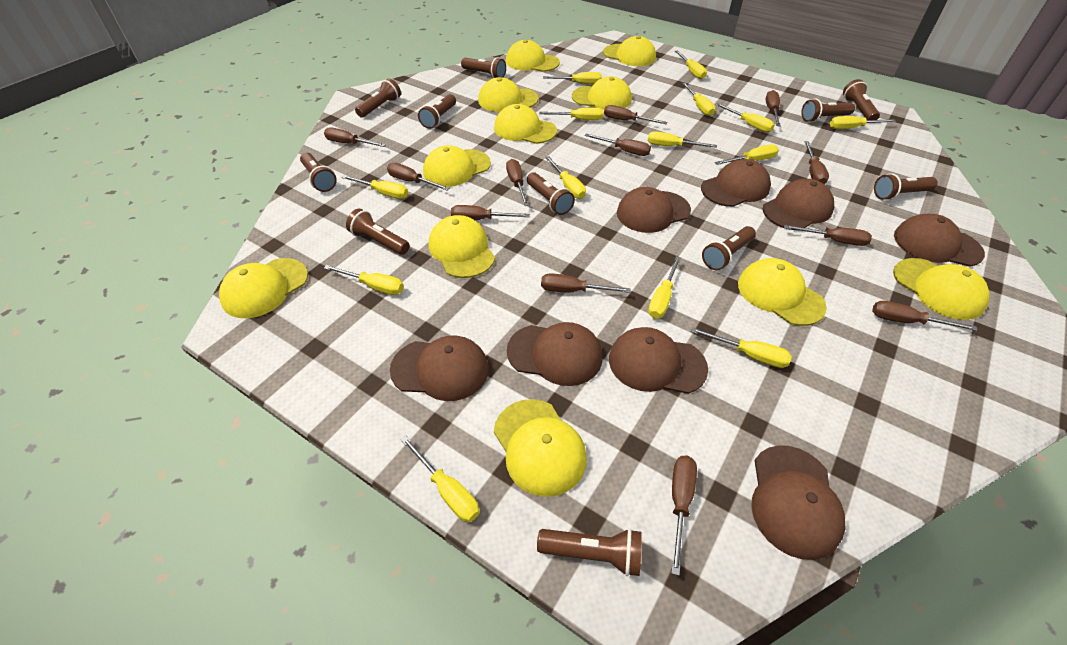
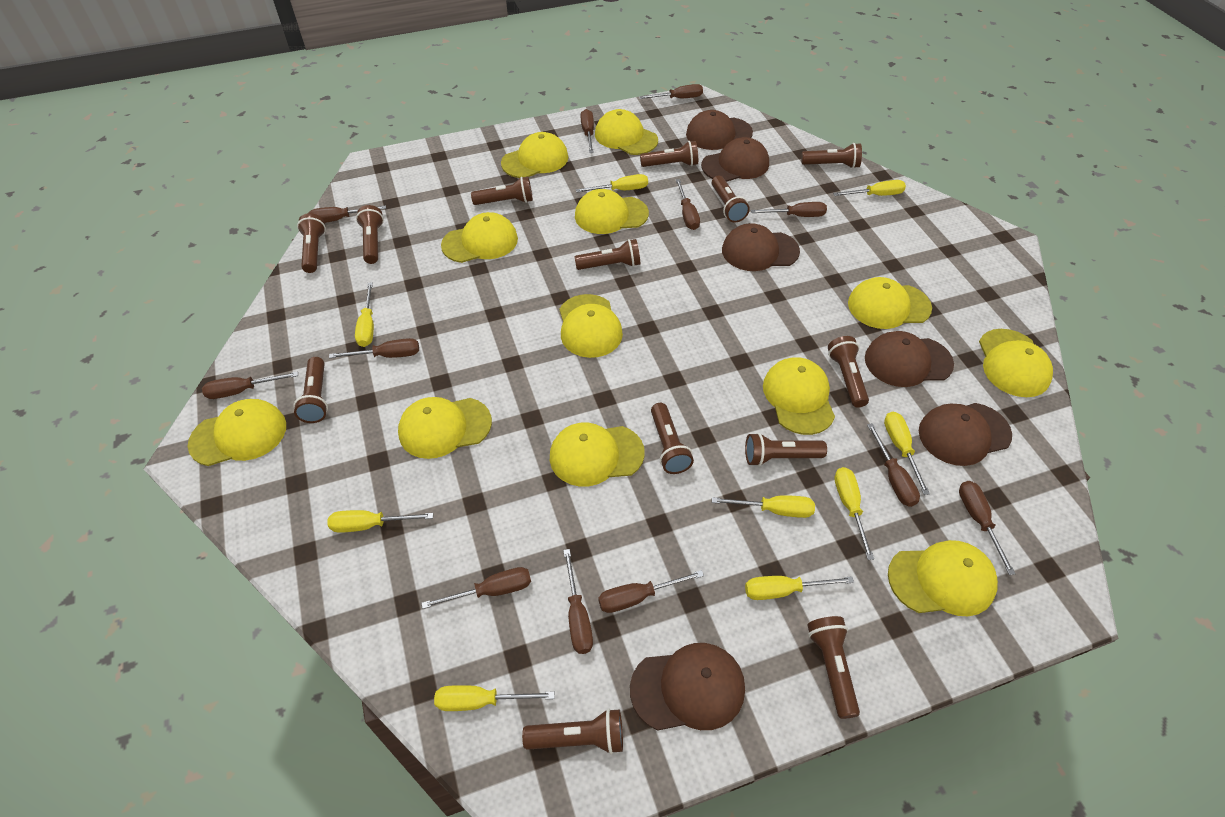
brown cap: 8 -> 6
brown flashlight: 11 -> 13
yellow cap: 11 -> 12
yellow screwdriver: 14 -> 9

